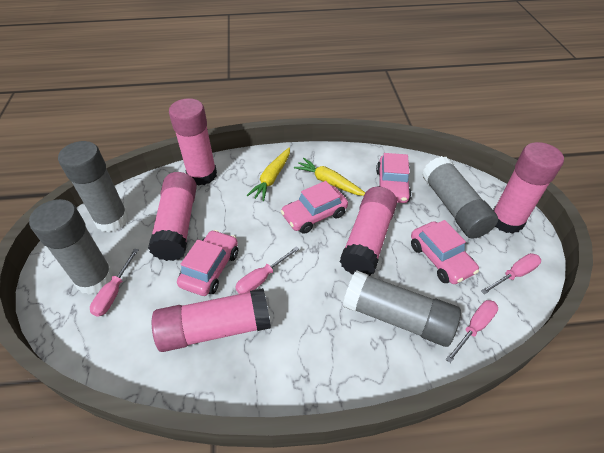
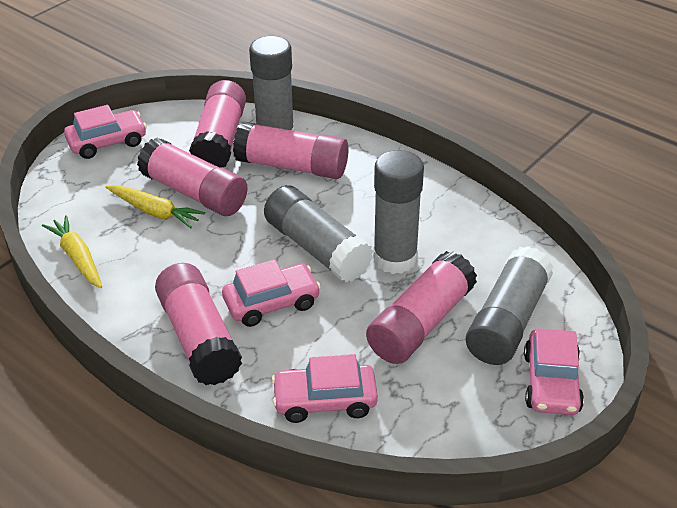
pink screwdriver: 4 -> 0

